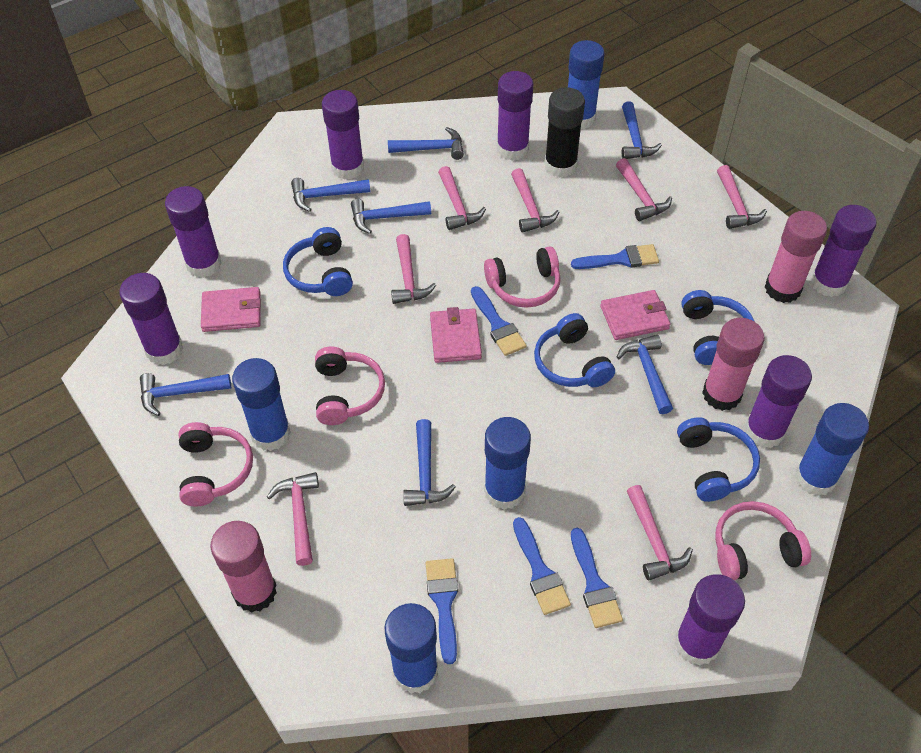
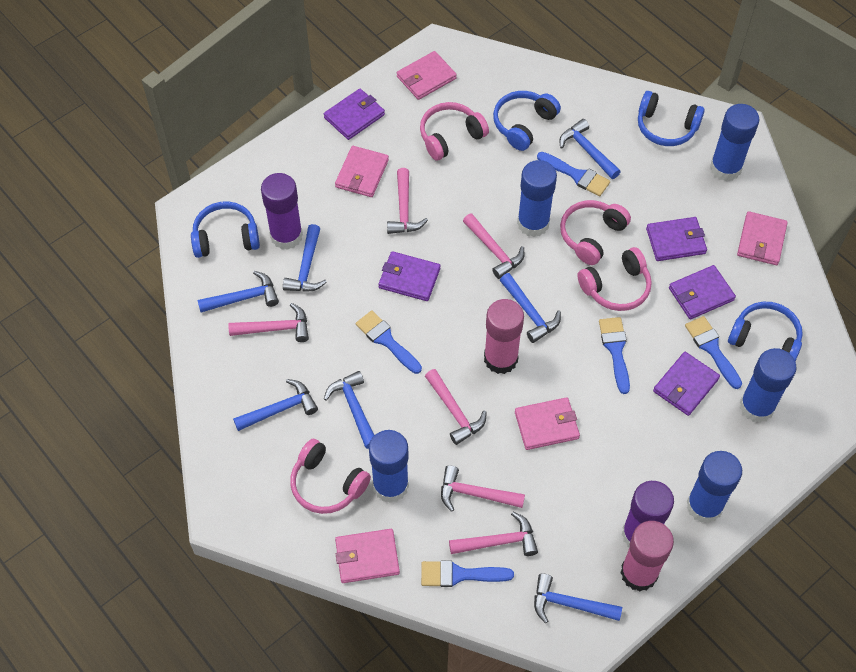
black glue stick: 1 -> 0
pink glue stick: 3 -> 2
pink hammer: 7 -> 6
pink wallet: 3 -> 5
purple glue stick: 7 -> 2
purple wallet: 0 -> 5

